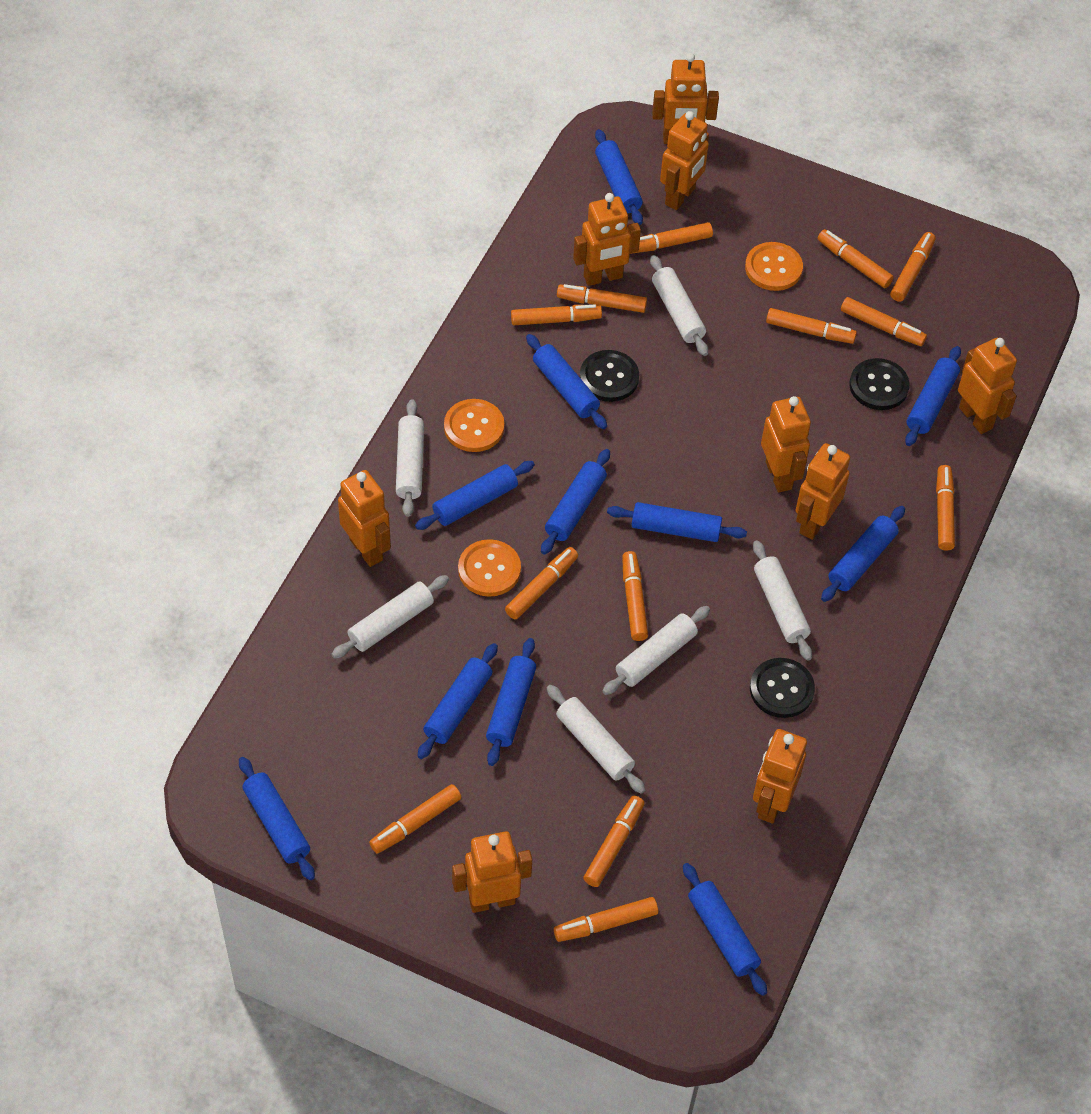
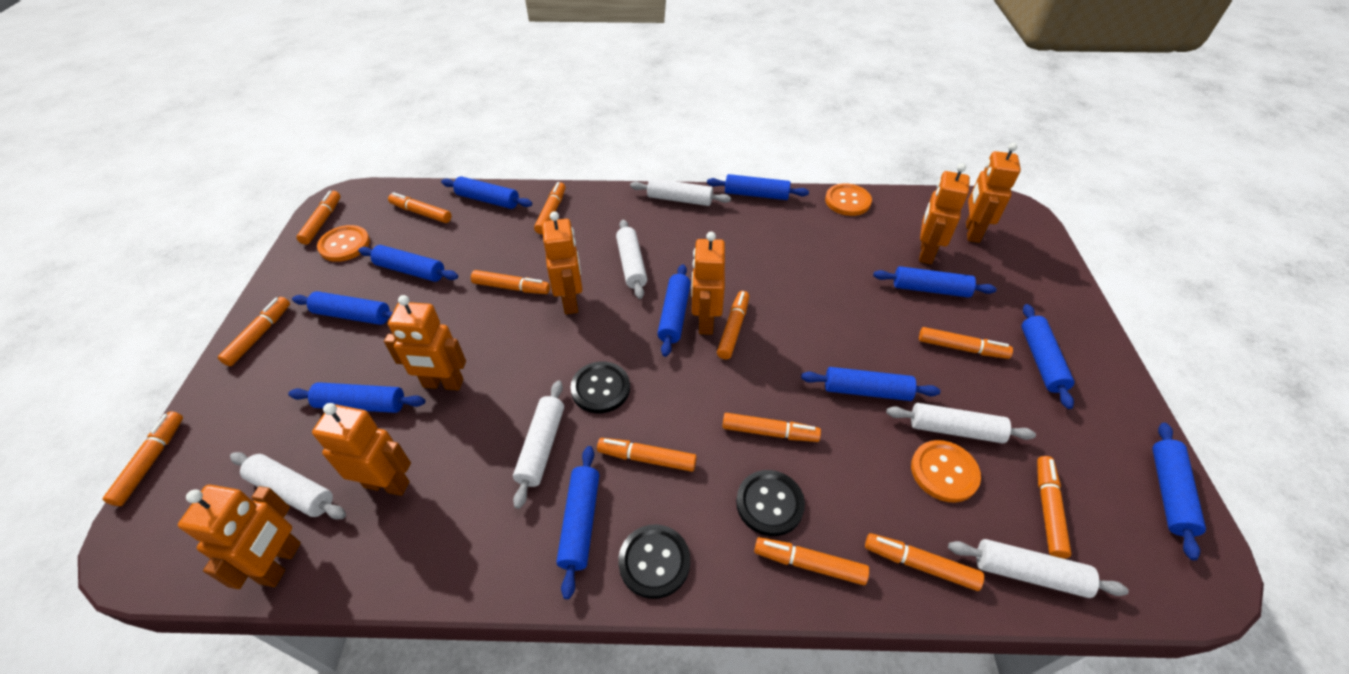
orange robot: 9 -> 7

